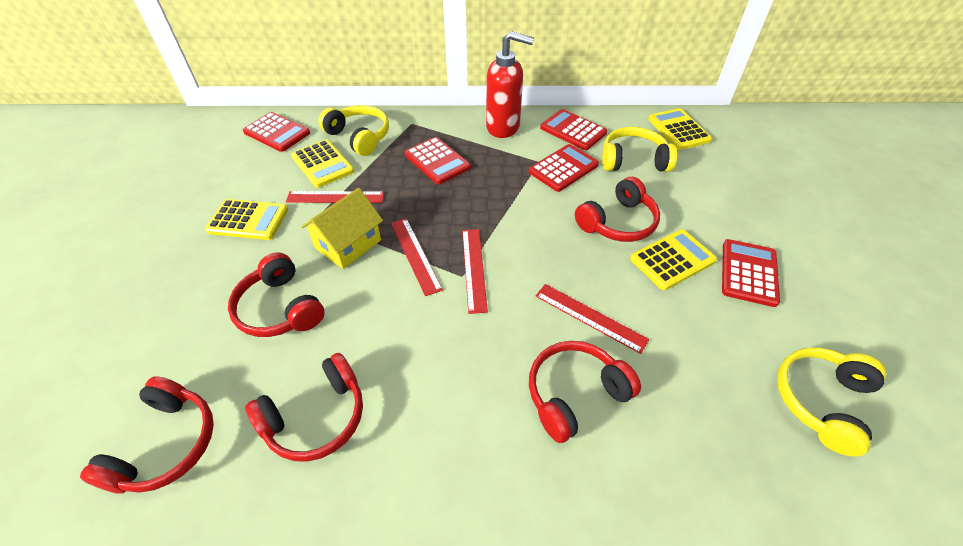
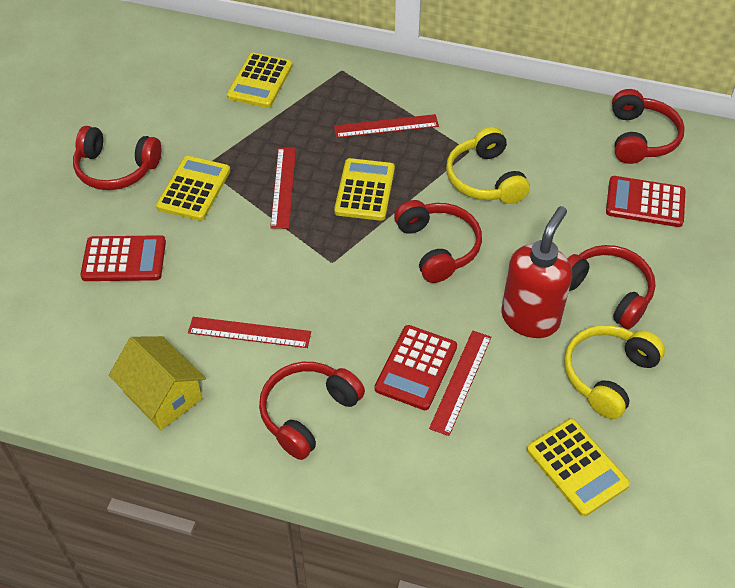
red calculator: 5 -> 3
yellow headphones: 3 -> 2

